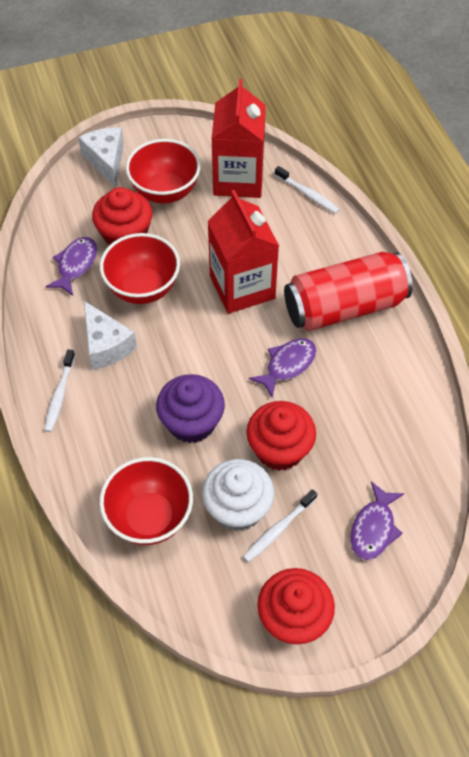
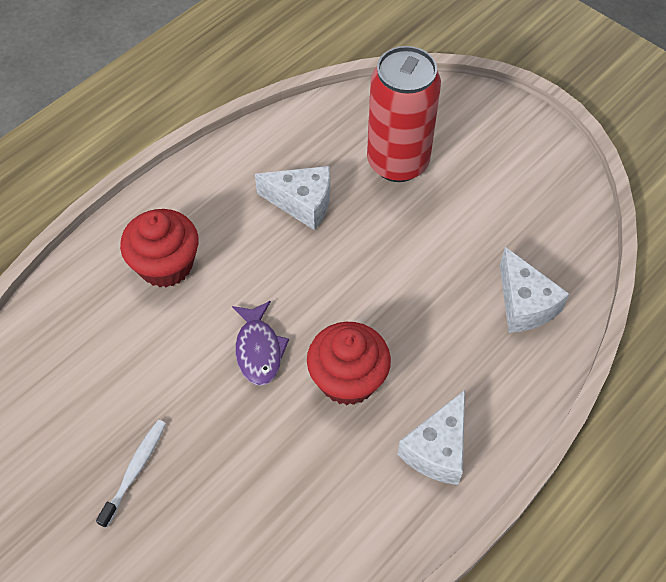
purple cupcake: 1 -> 0
purple fish: 3 -> 1
red bowl: 3 -> 0
red carton: 2 -> 0
red cupcake: 3 -> 2
white cheese: 2 -> 3
white cupcake: 1 -> 0
white toothbrush: 3 -> 1

